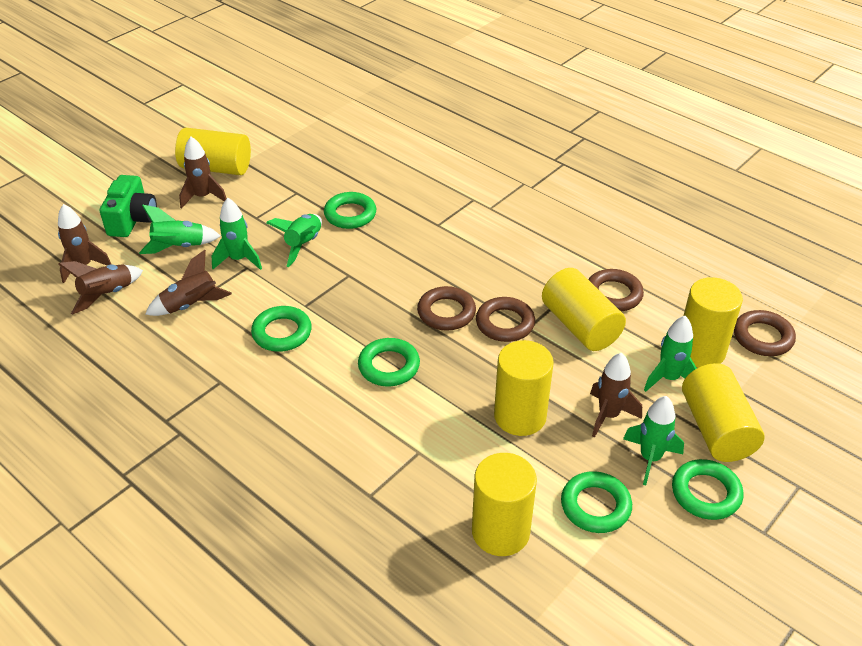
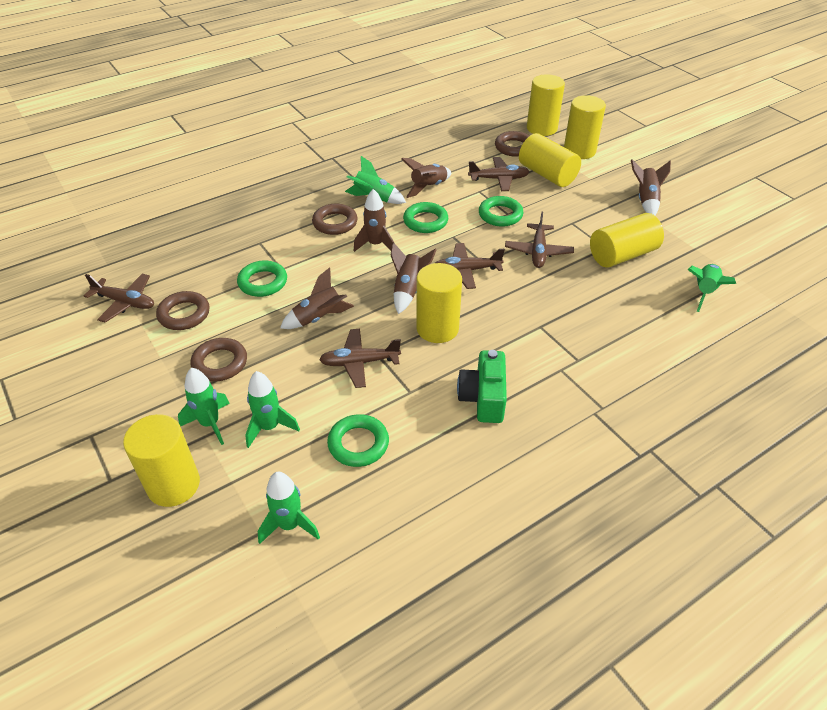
brown plane: 0 -> 5
green ring: 5 -> 4

